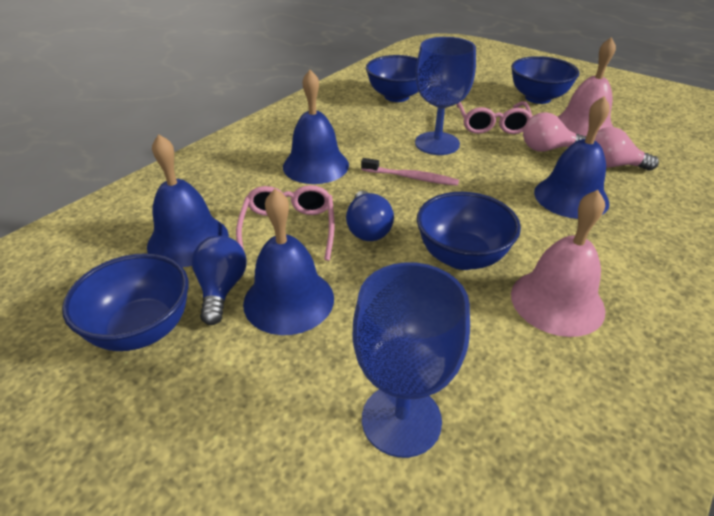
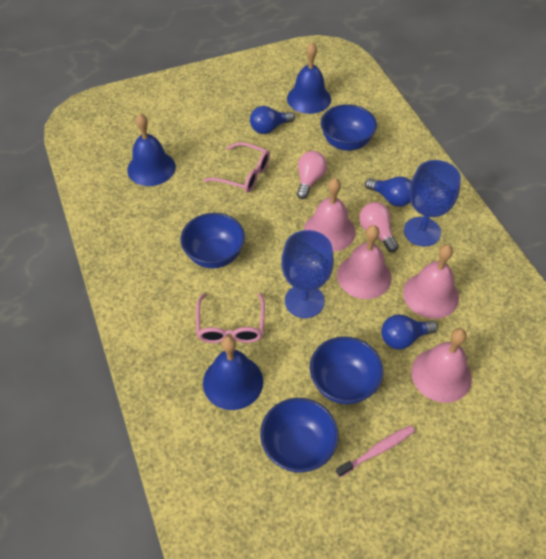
blue bell: 4 -> 3
blue light bulb: 2 -> 3
pink bell: 2 -> 4

